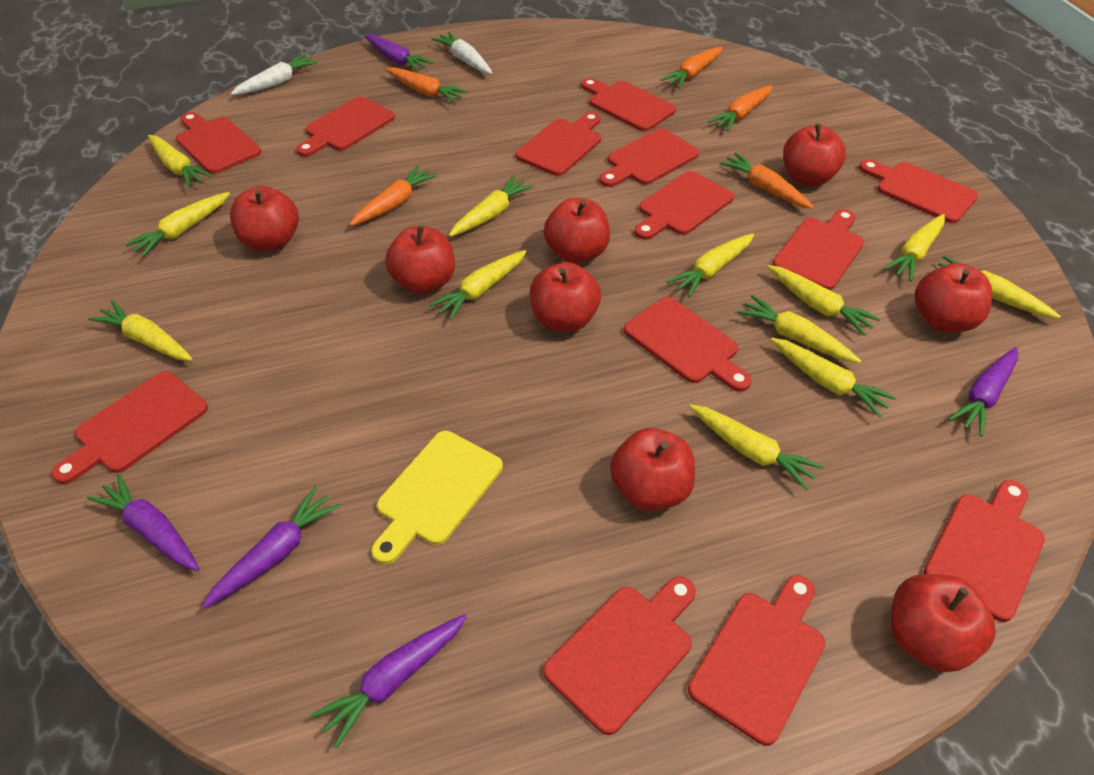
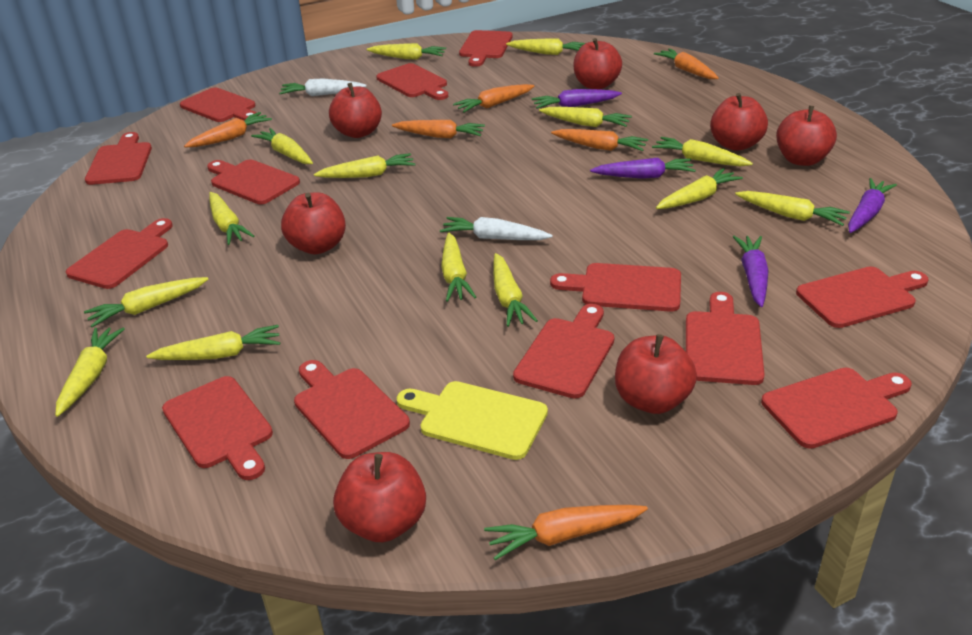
orange carrot: 5 -> 6
purple carrot: 5 -> 4
red apple: 8 -> 7
yellow carrot: 12 -> 14

